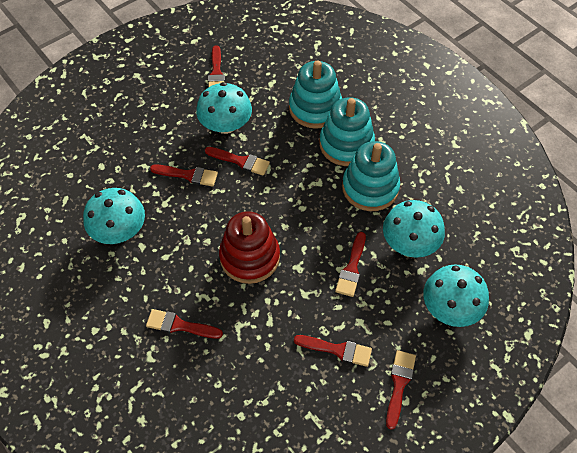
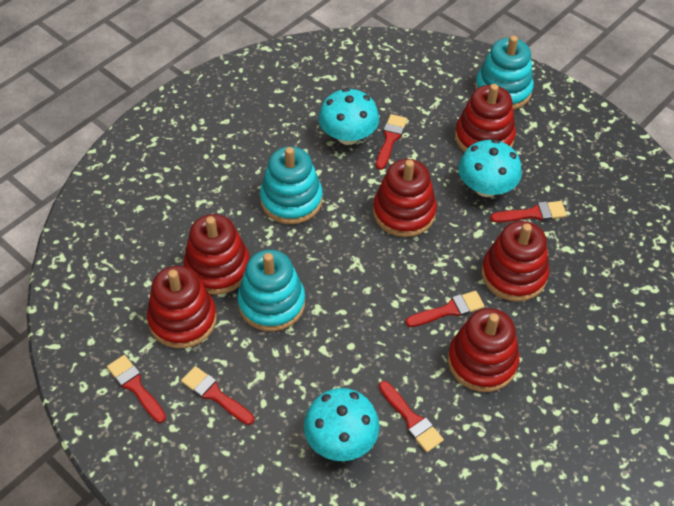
red brush: 7 -> 6
red stacking toy: 1 -> 6
turquoise mushroom: 4 -> 3

